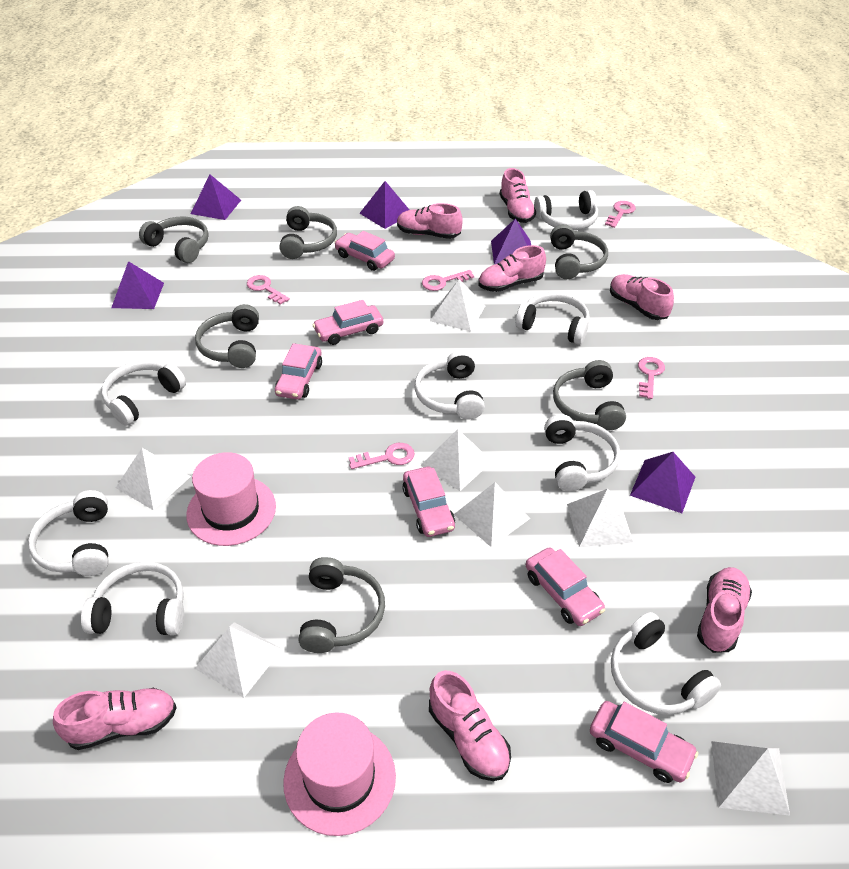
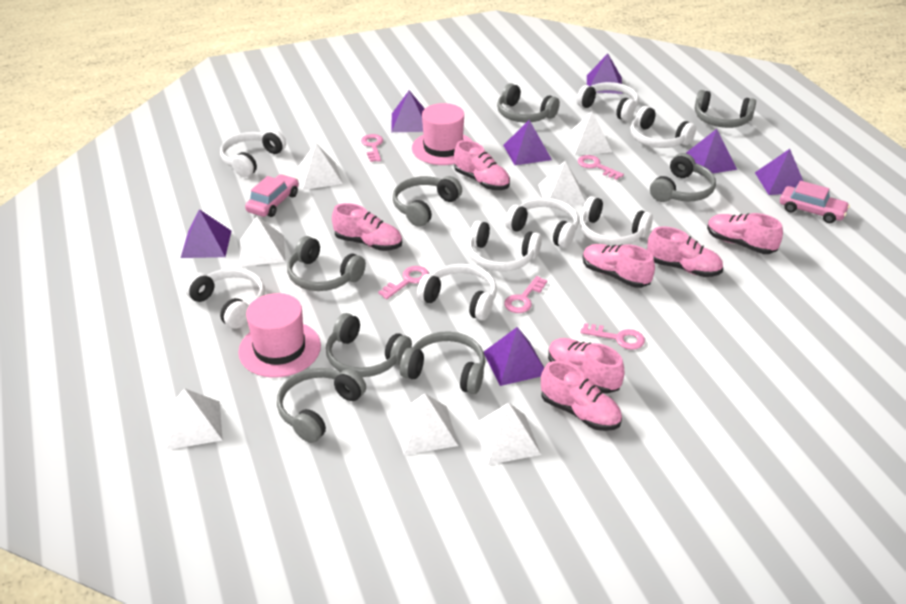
grey headphones: 6 -> 8
pink car: 6 -> 2
purple pyramid: 5 -> 7

